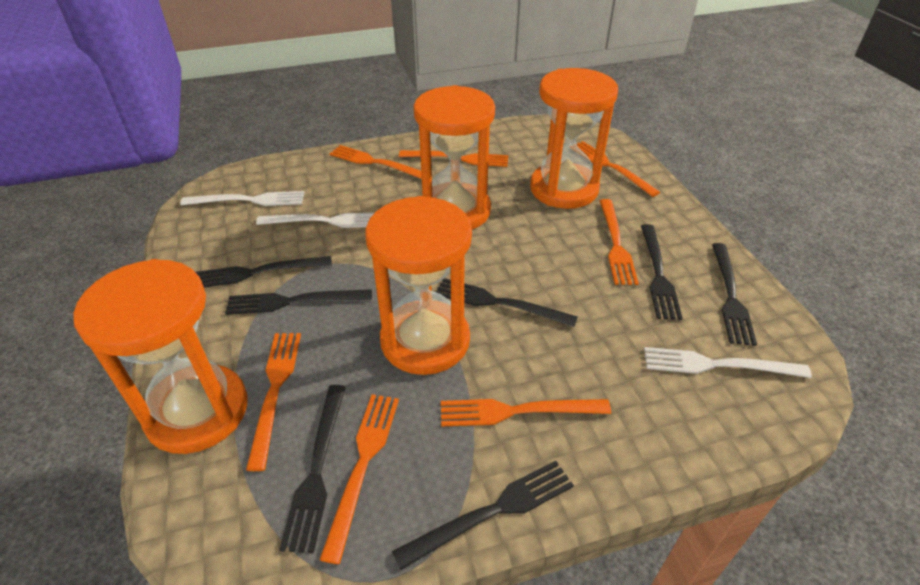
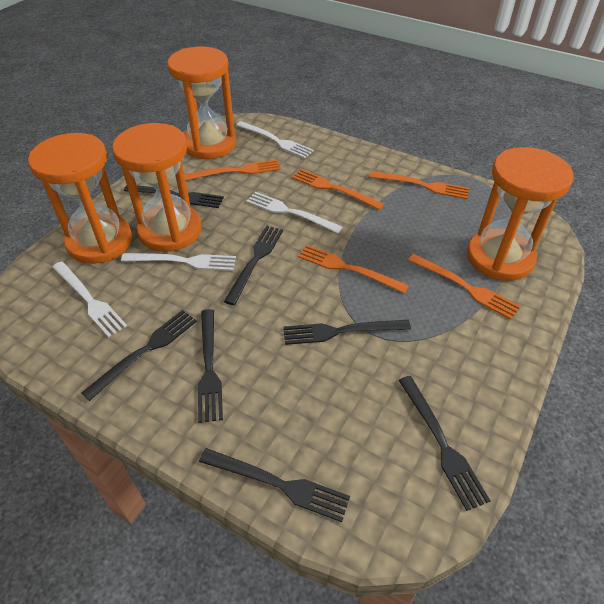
orange fork: 7 -> 5
white fork: 3 -> 4

